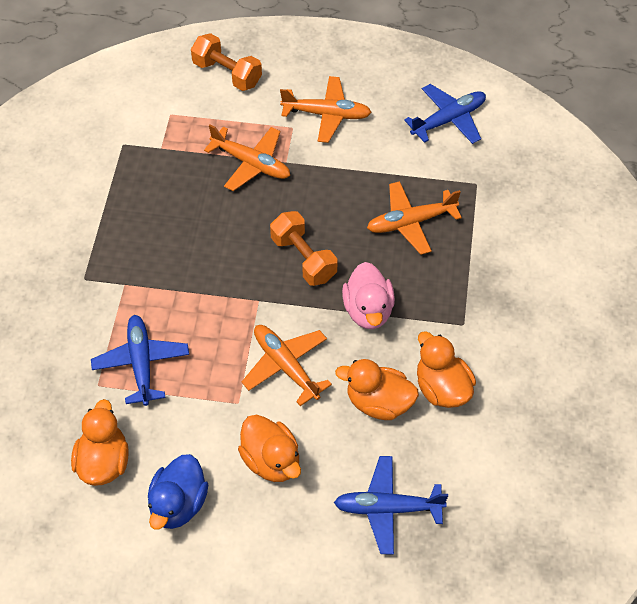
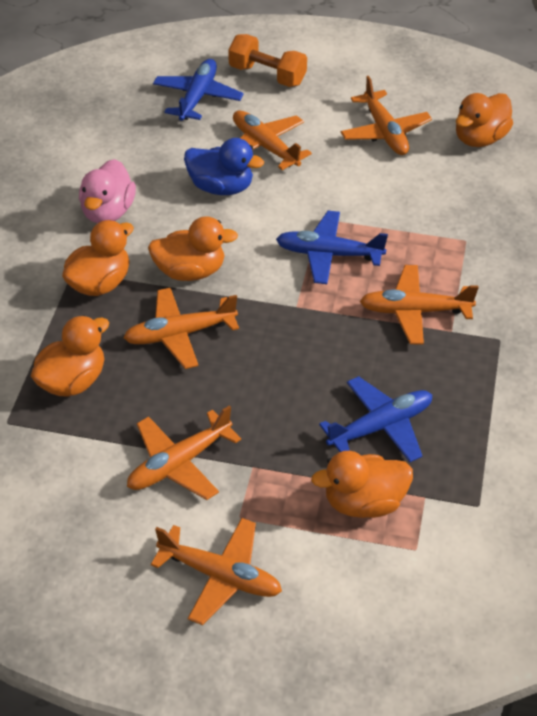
orange duck: 4 -> 5
orange dumbbell: 2 -> 1
orange plane: 4 -> 6

